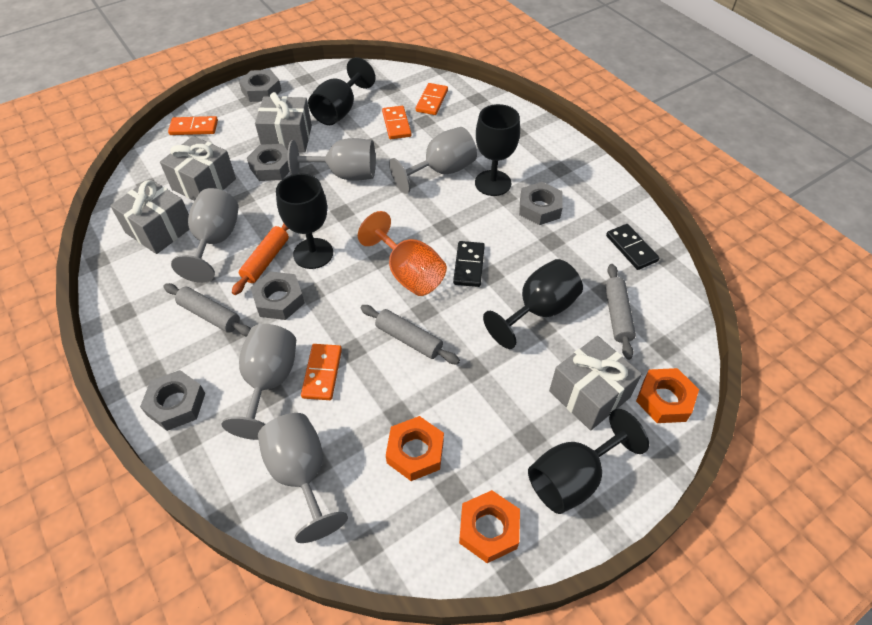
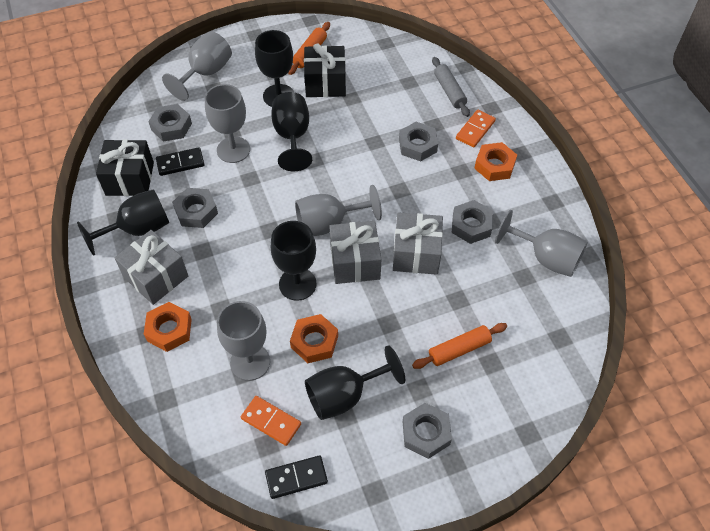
black gift: 0 -> 2
grey gift: 4 -> 3
grey rolling pin: 3 -> 1
orange domino: 4 -> 2
orange goblet: 1 -> 0
orange rolling pin: 1 -> 2

